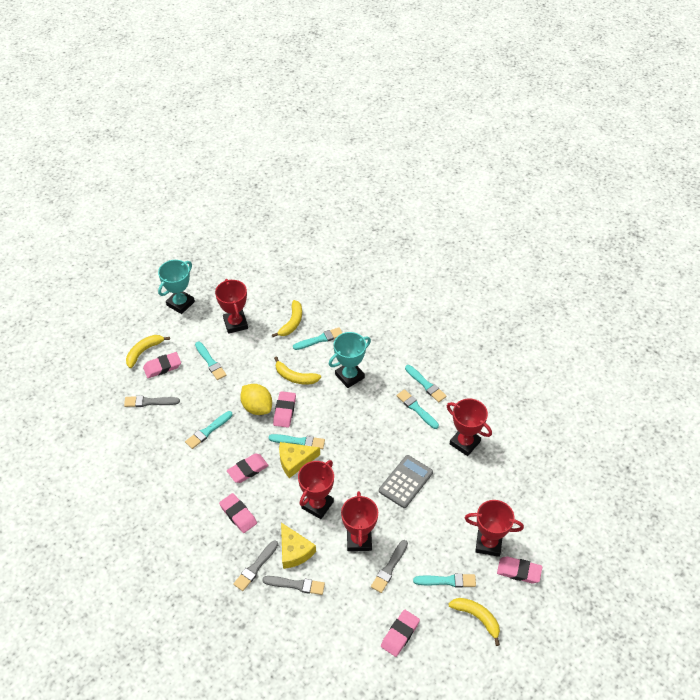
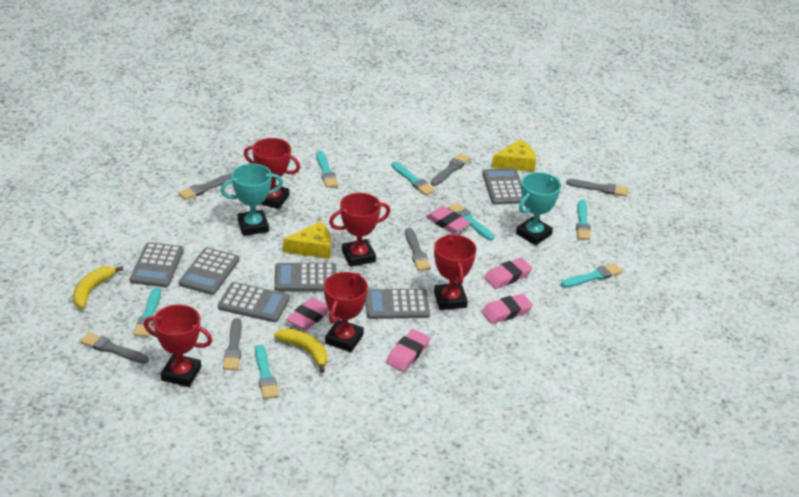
grey brush: 4 -> 6
grey calculator: 1 -> 6
pink eraser: 6 -> 5
yellow banana: 4 -> 2
yellow lemon: 1 -> 0

